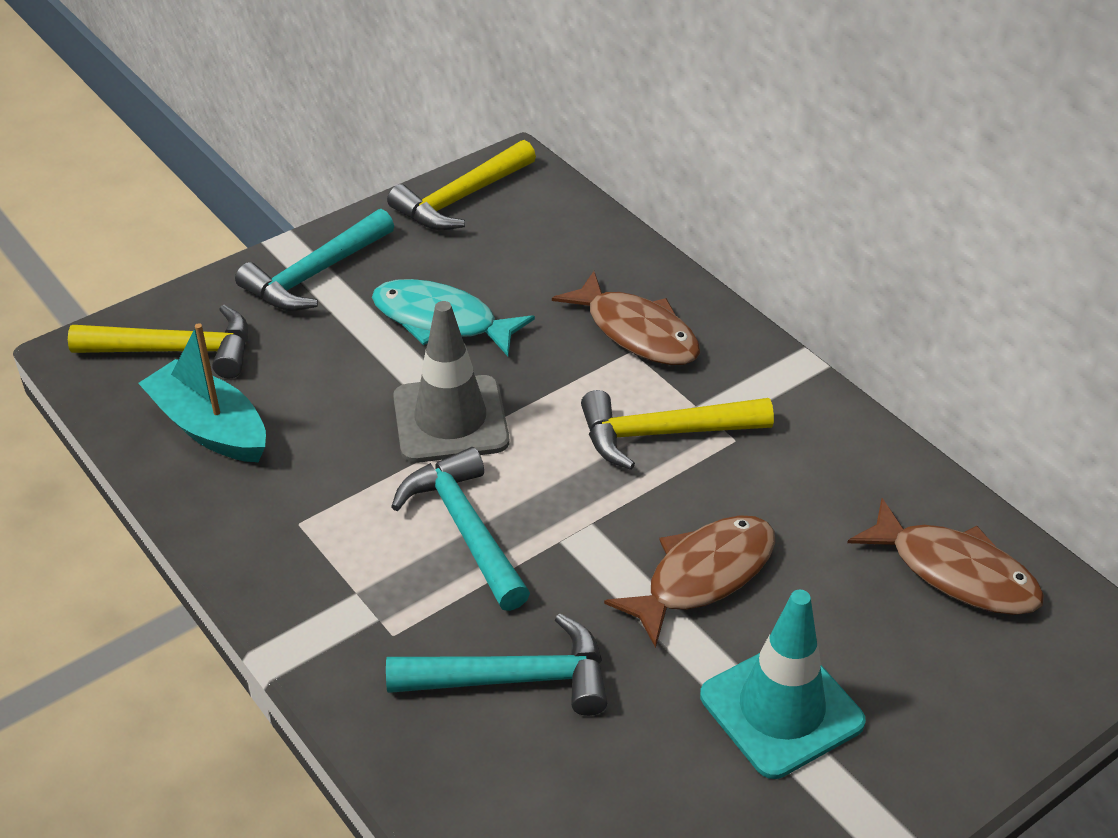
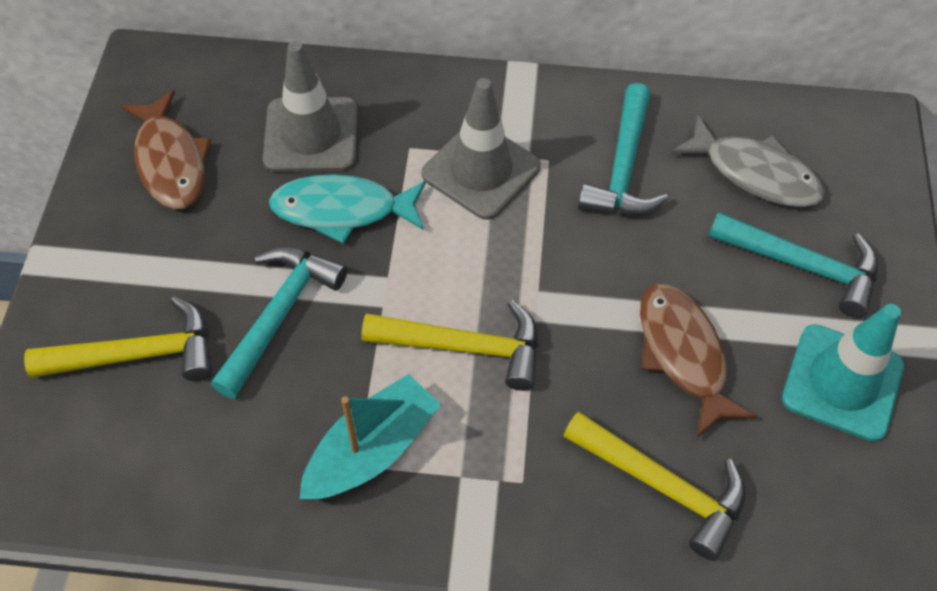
brown fish: 3 -> 2
grey fish: 0 -> 1
grey traffic cone: 1 -> 2

